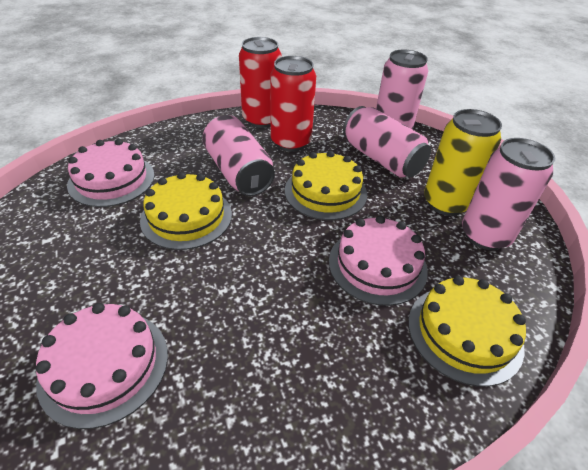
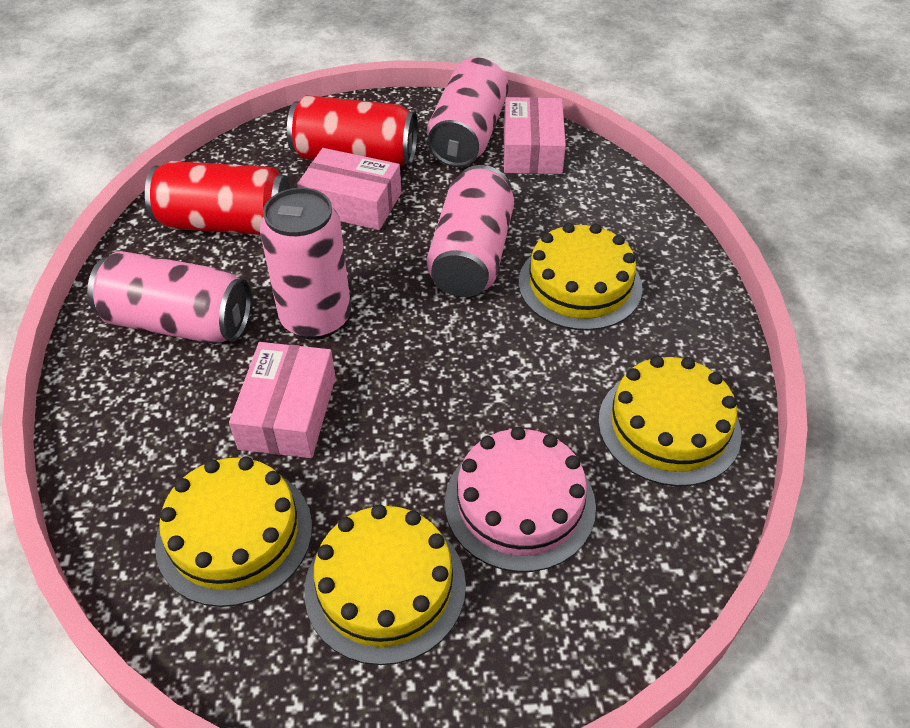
pink box: 0 -> 3
pink cake: 3 -> 1
yellow cake: 3 -> 4
yellow can: 1 -> 0

